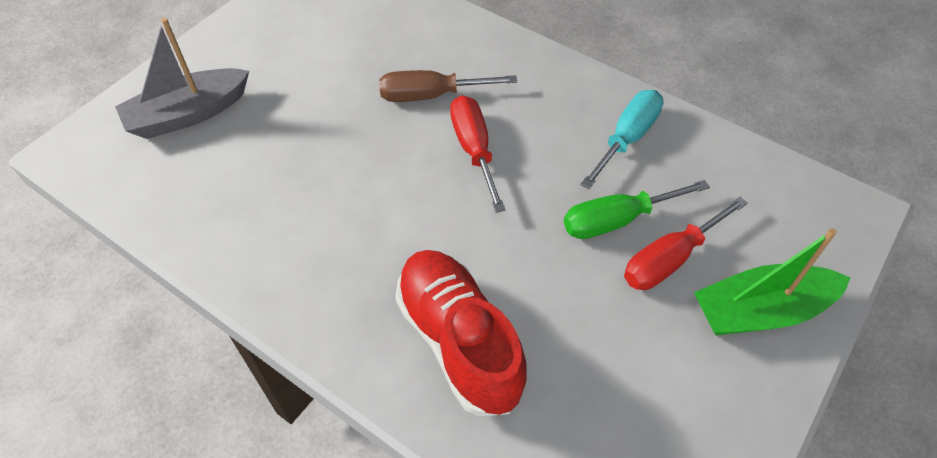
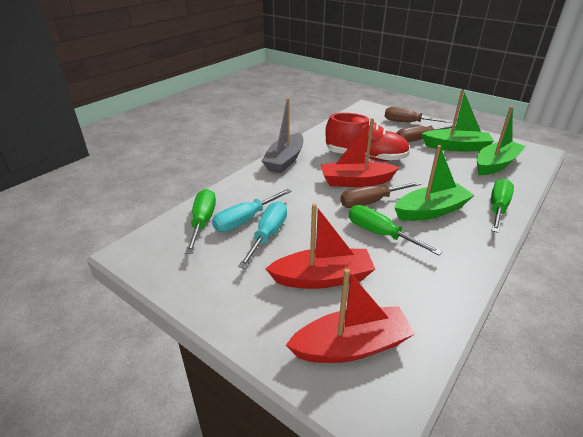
brown screwdriver: 1 -> 3
green boat: 1 -> 3
green screwdriver: 1 -> 3
red boat: 0 -> 3
red screwdriver: 2 -> 0
turquoise screwdriver: 1 -> 2

